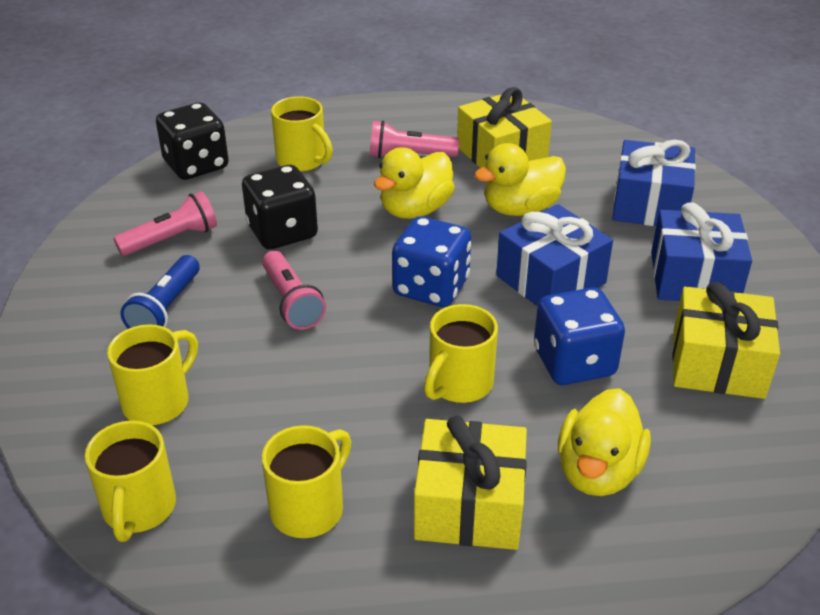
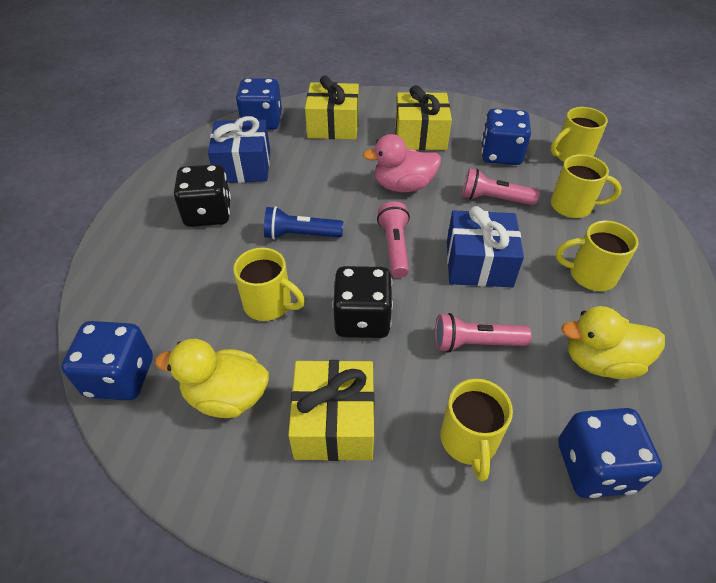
blue dice: 2 -> 4
blue gift: 3 -> 2
pink duck: 0 -> 1
yellow duck: 3 -> 2

